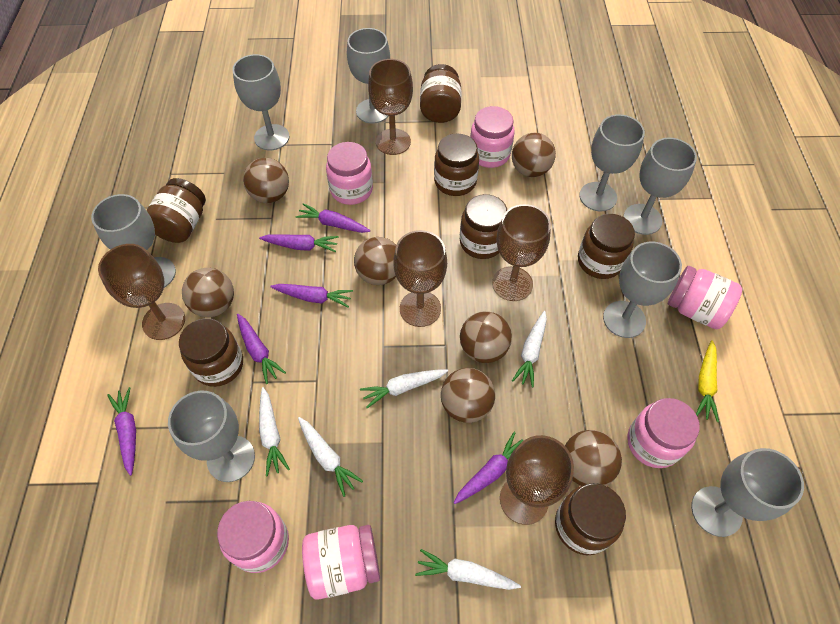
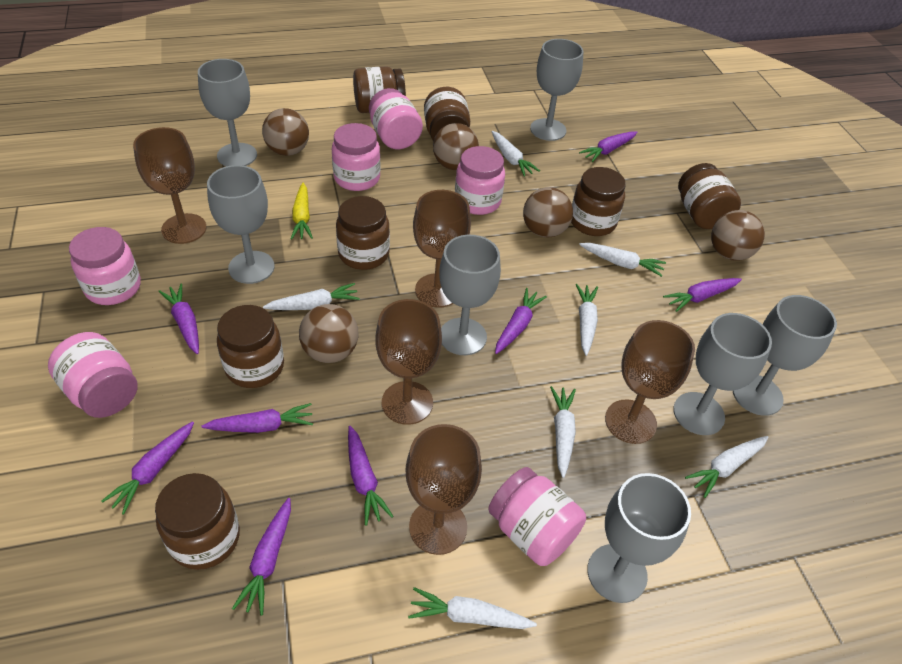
brown ball: 7 -> 5
grey goblet: 8 -> 7
purple carrot: 6 -> 8
white carrot: 5 -> 7

